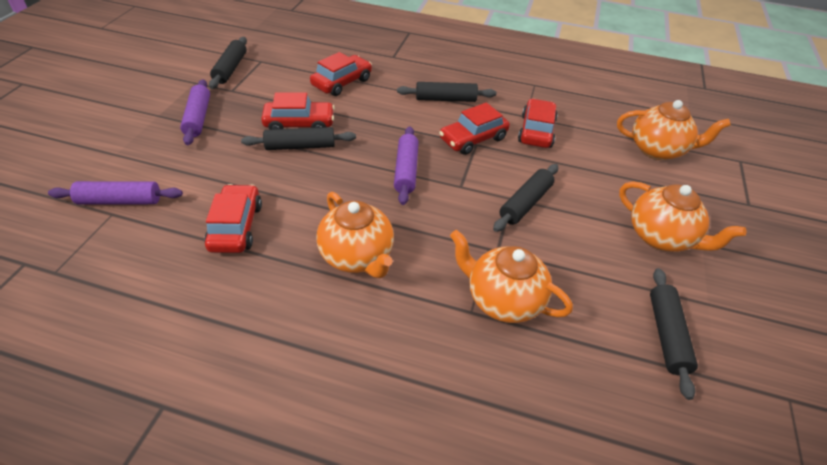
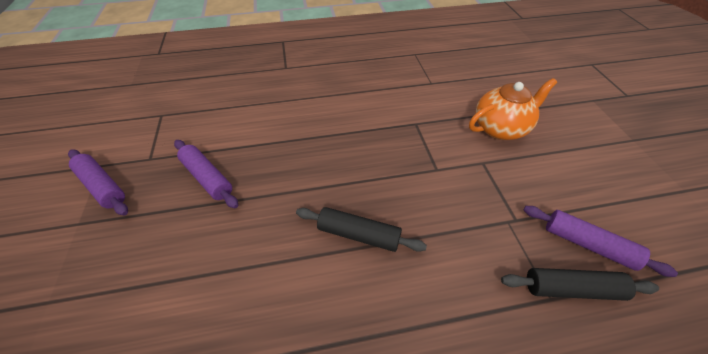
black rolling pin: 5 -> 2
orange teapot: 4 -> 1
red car: 5 -> 0

